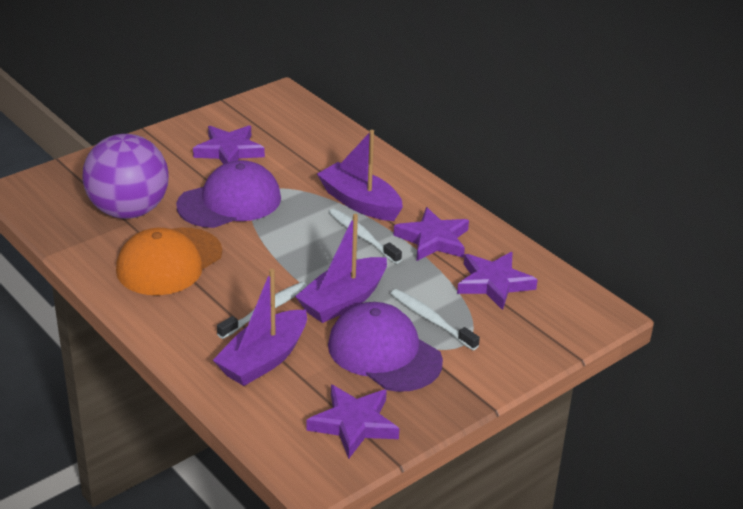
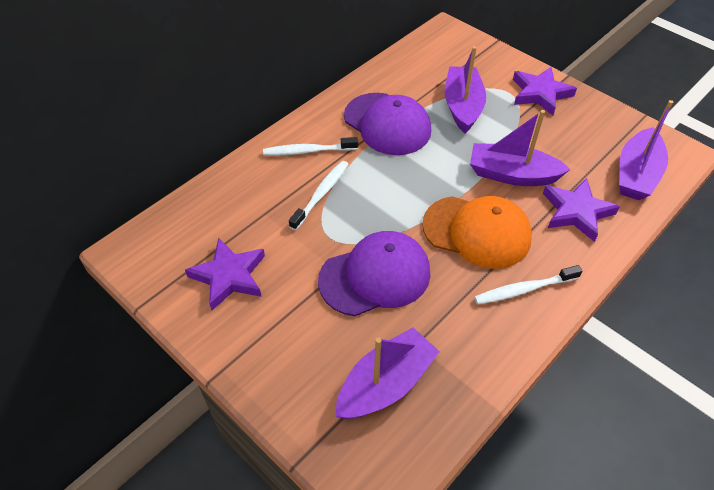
purple ball: 1 -> 0
purple boat: 3 -> 4
purple star: 4 -> 3

